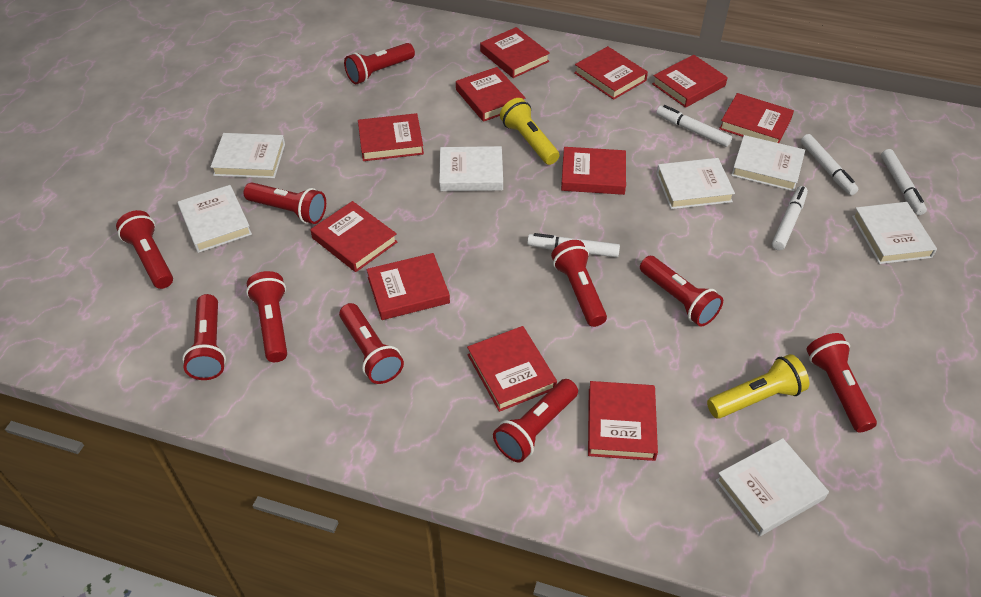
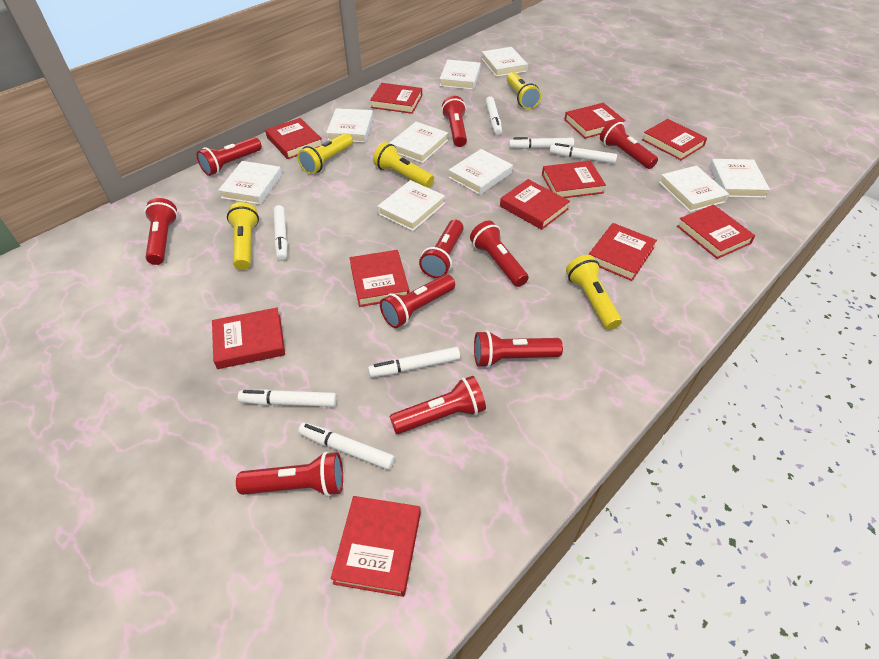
white book: 7 -> 9
white marker: 5 -> 7
yellow flashlight: 2 -> 5

